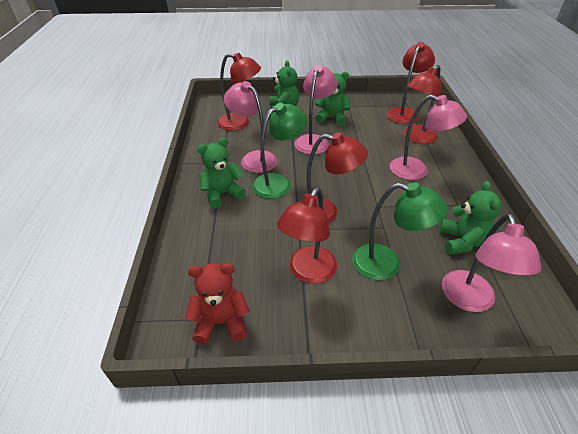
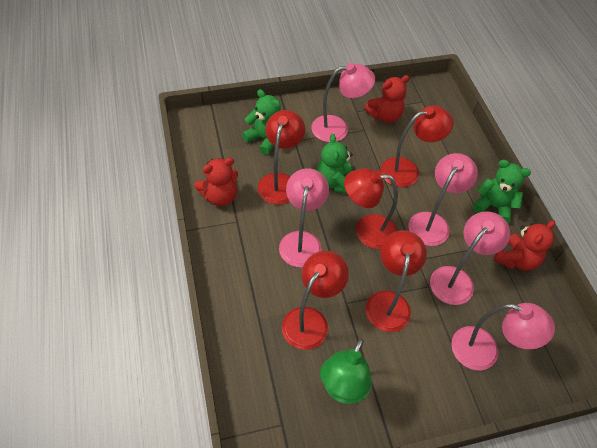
green lamp: 2 -> 1
green teddy bear: 4 -> 3
pink lamp: 4 -> 5
red teddy bear: 1 -> 3

